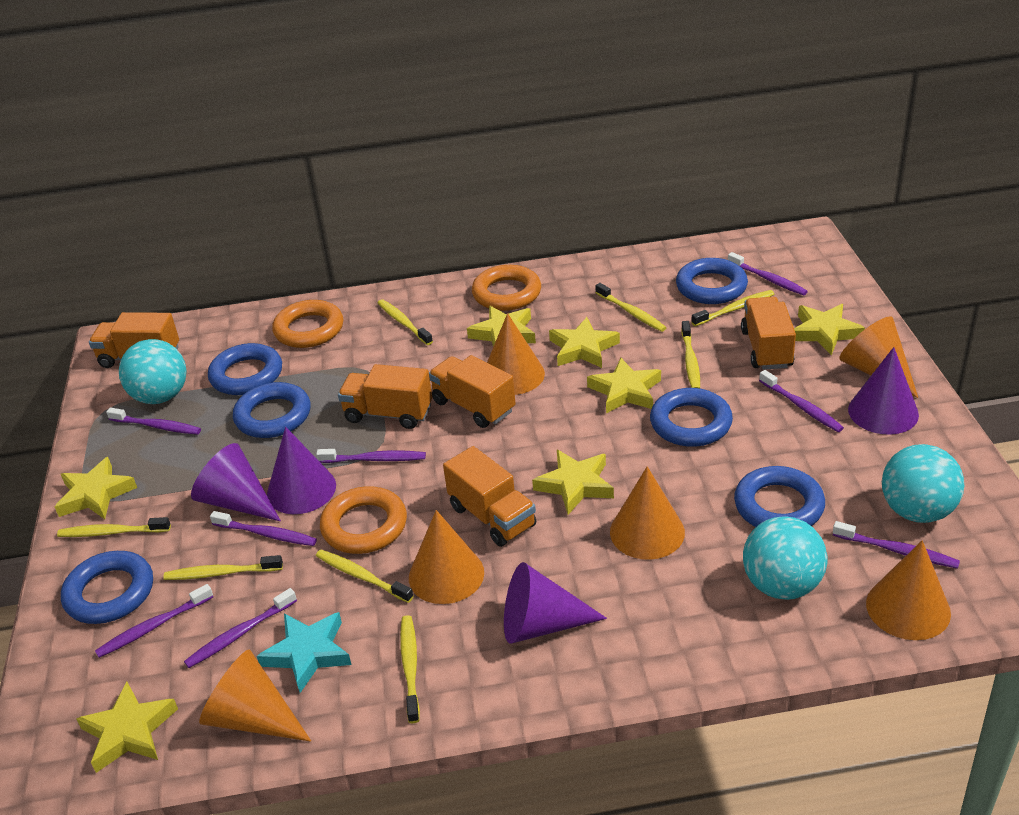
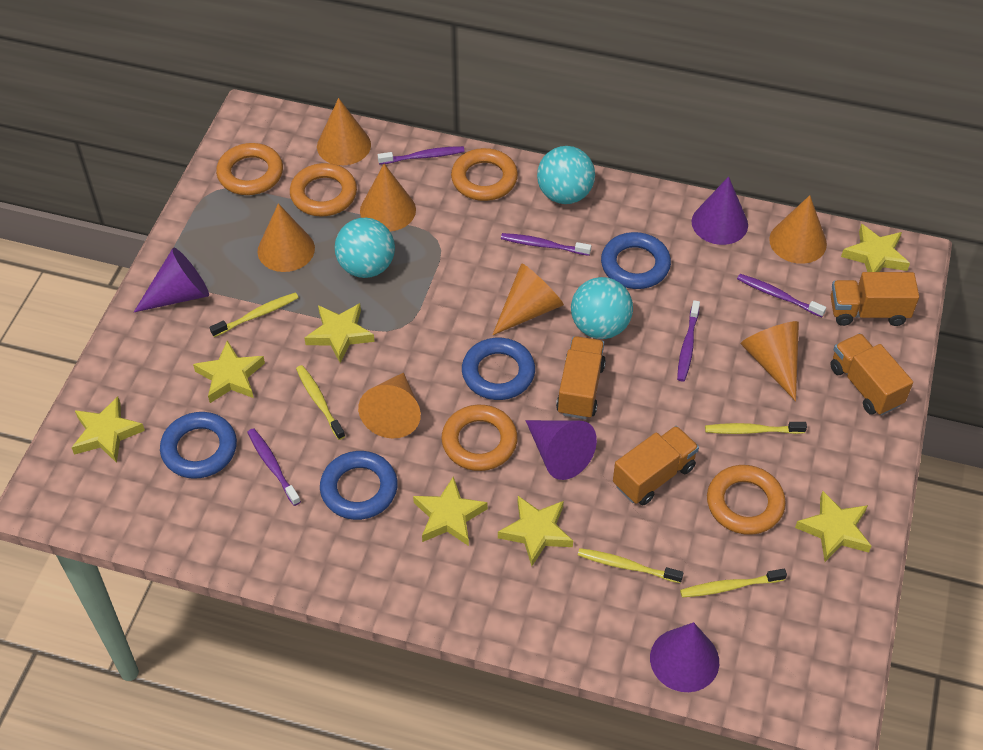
blue ring: 6 -> 4
orange cone: 6 -> 7
orange ring: 3 -> 5
orange truck: 5 -> 4
purple toothbrush: 8 -> 5
turquoise star: 1 -> 0
yellow toothbrush: 8 -> 5

